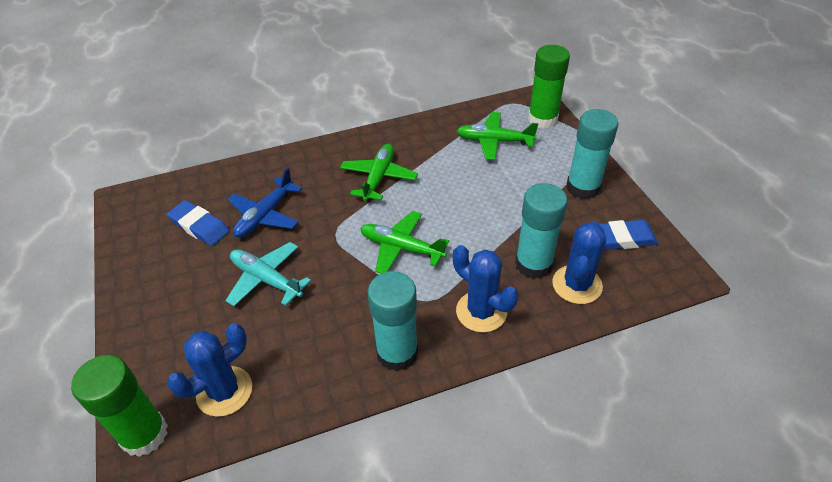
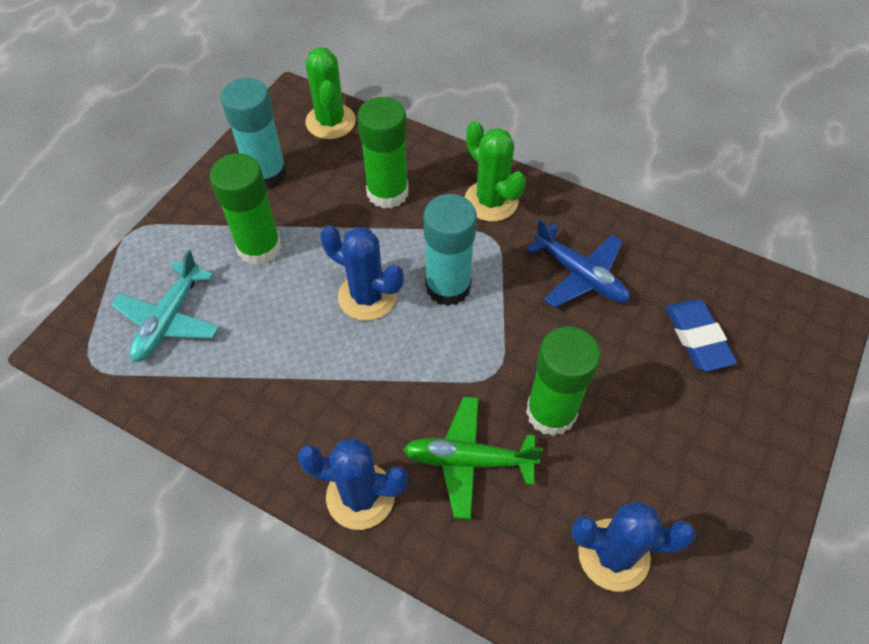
blue eraser: 2 -> 1
green cactus: 0 -> 2
green glue stick: 2 -> 3
green plane: 3 -> 1
turquoise glue stick: 3 -> 2

